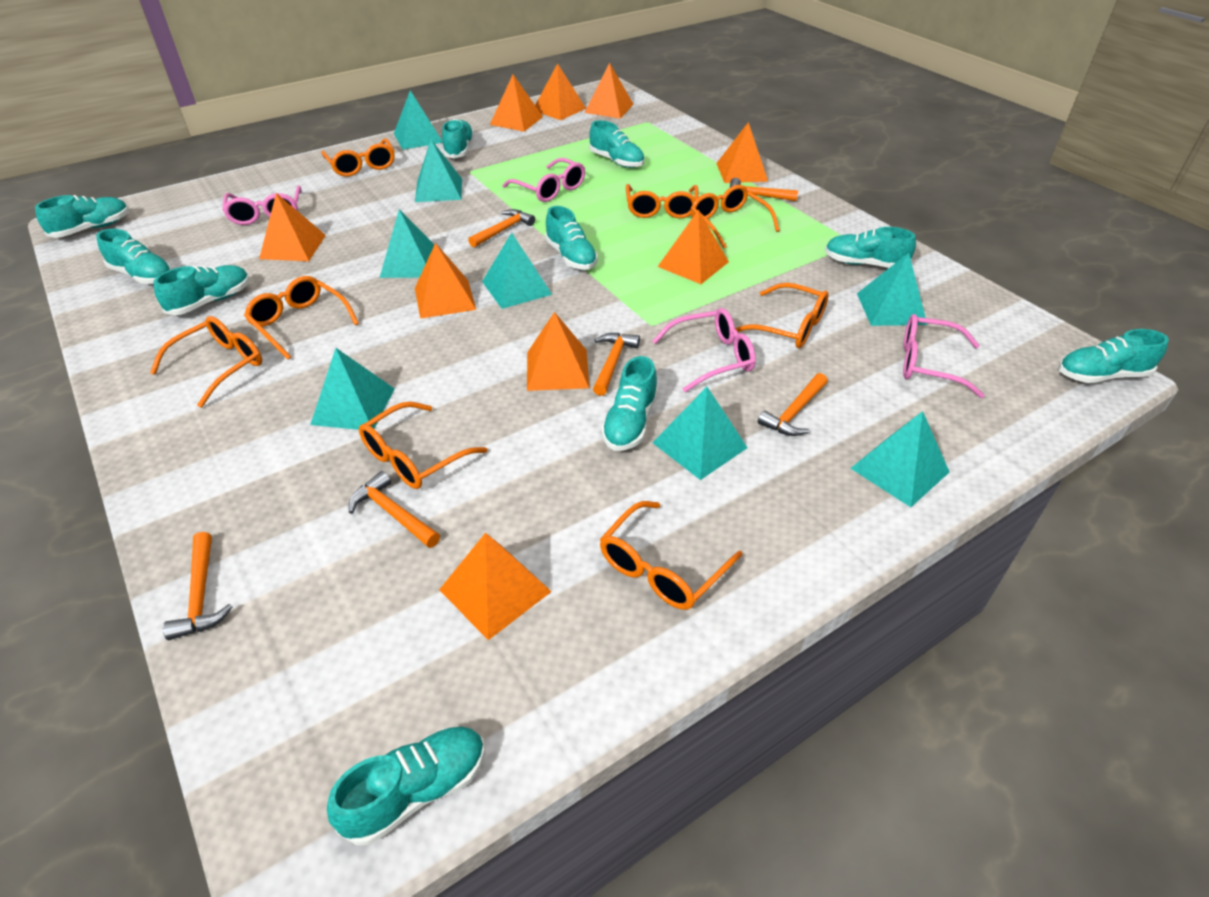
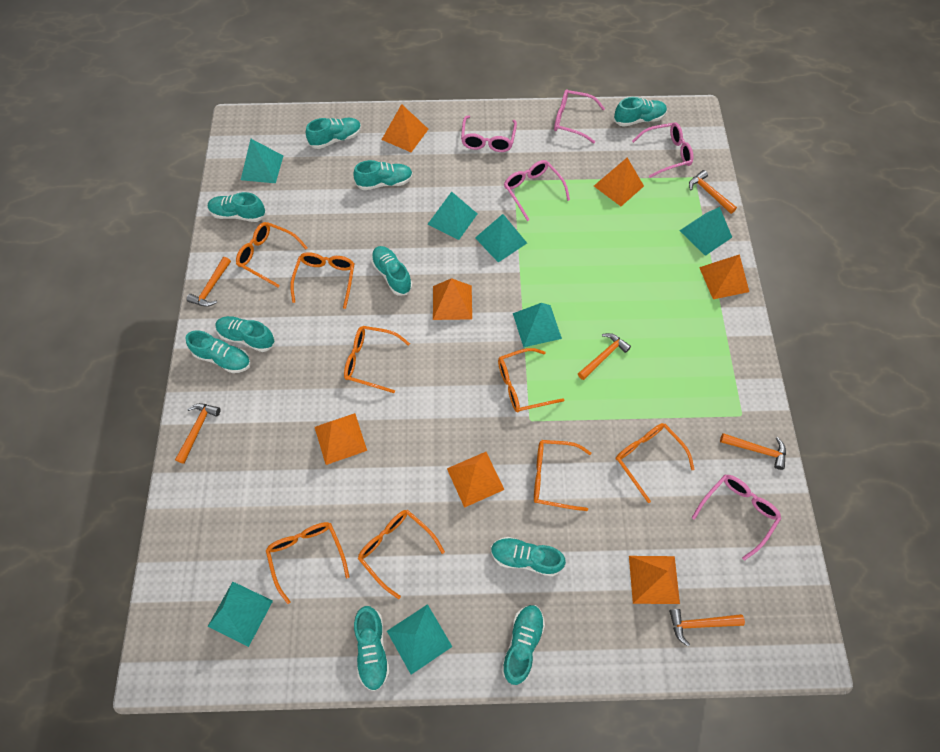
orange pyramid: 9 -> 7
pink glasses: 4 -> 5
turquoise pyramid: 8 -> 7

